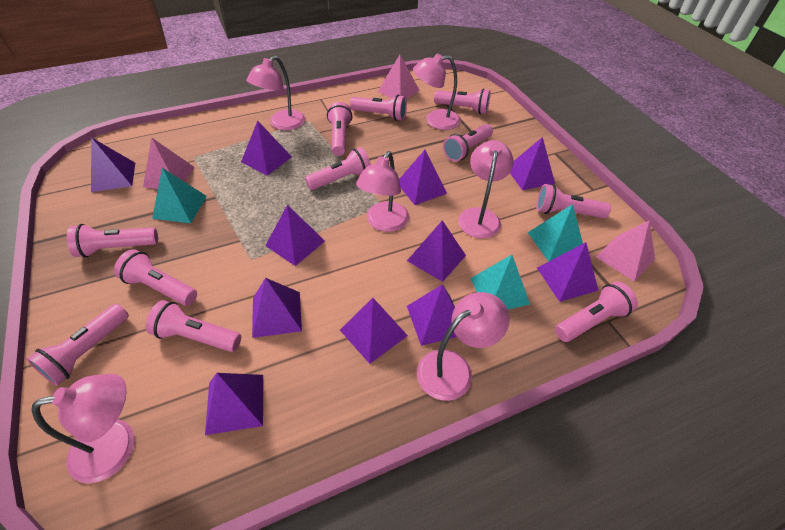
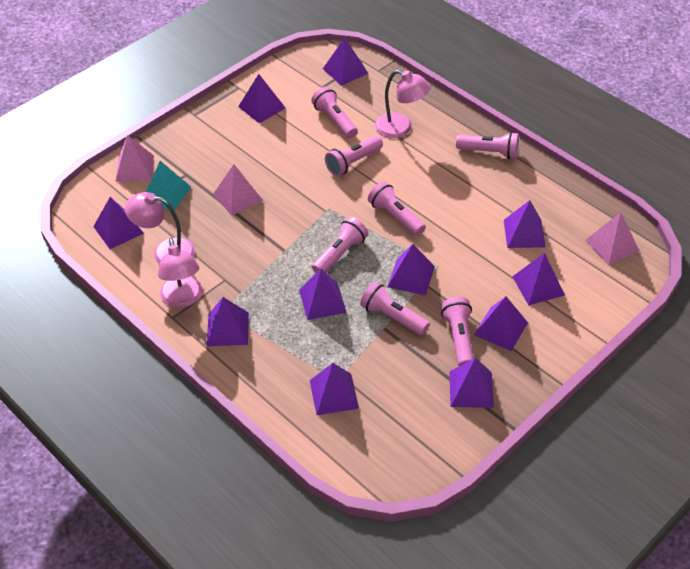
pink flashlight: 11 -> 7
pink lamp: 6 -> 3
turquoise pyramid: 3 -> 1

